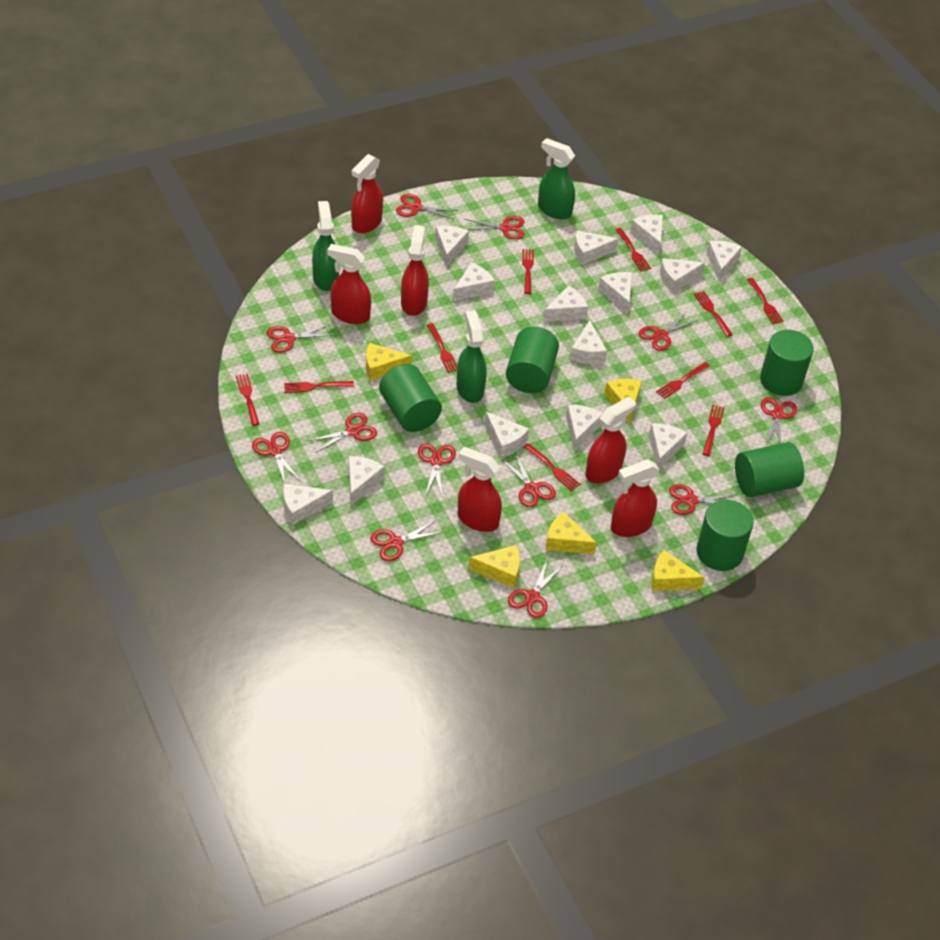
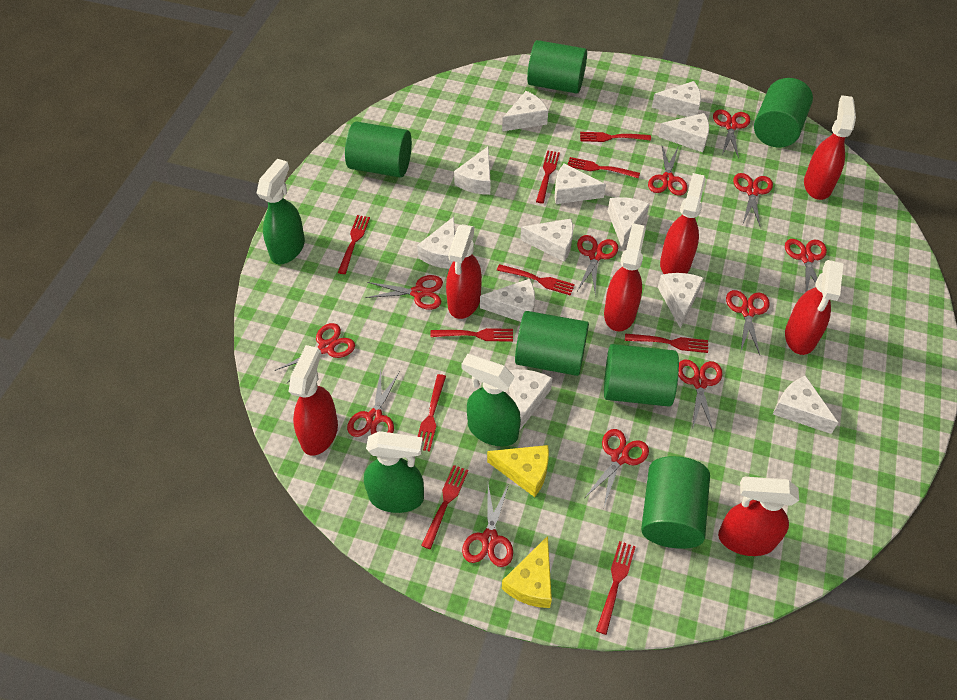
green cylinder: 5 -> 6
red spray bottle: 6 -> 7
white cheese: 14 -> 12
yellow cheese: 5 -> 2

